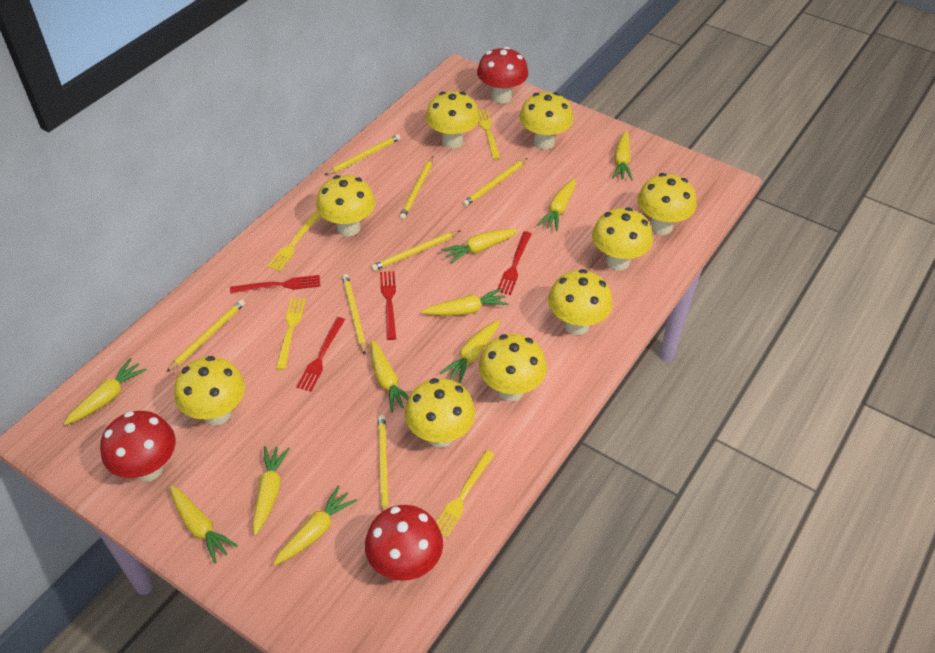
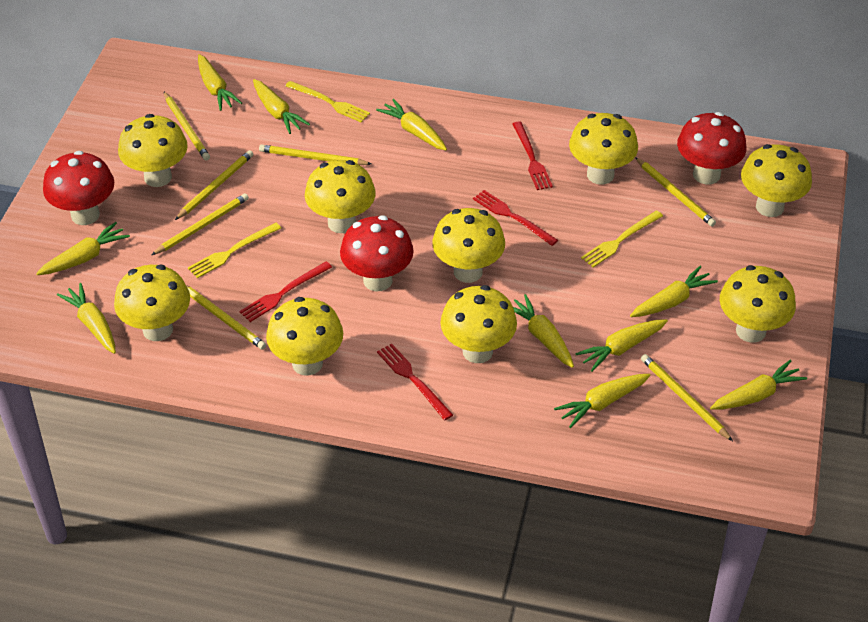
yellow fork: 4 -> 3

